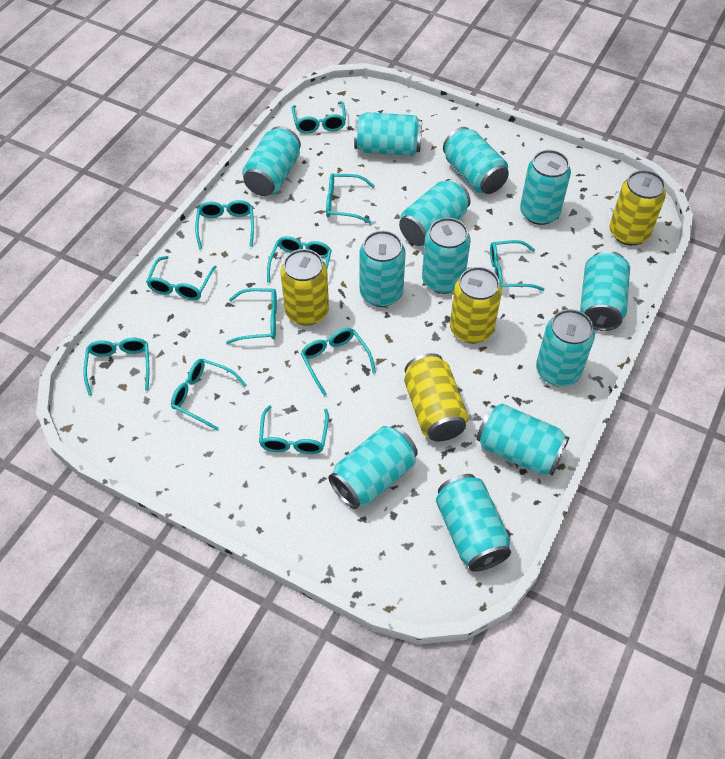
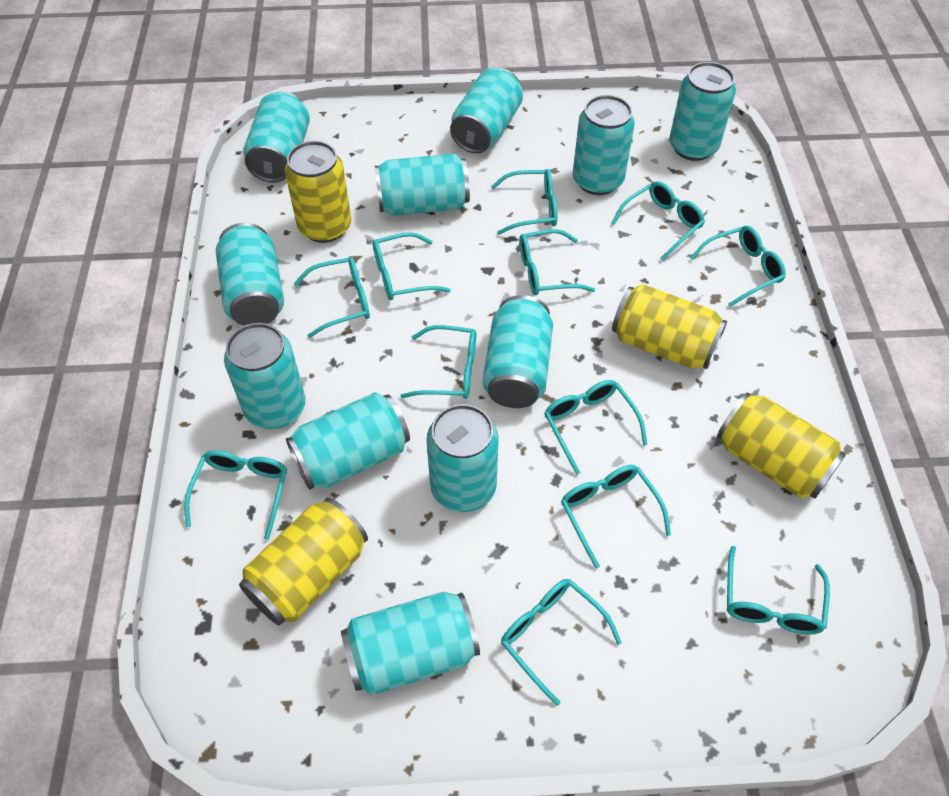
turquoise can: 12 -> 11
turquoise glasses: 11 -> 12

